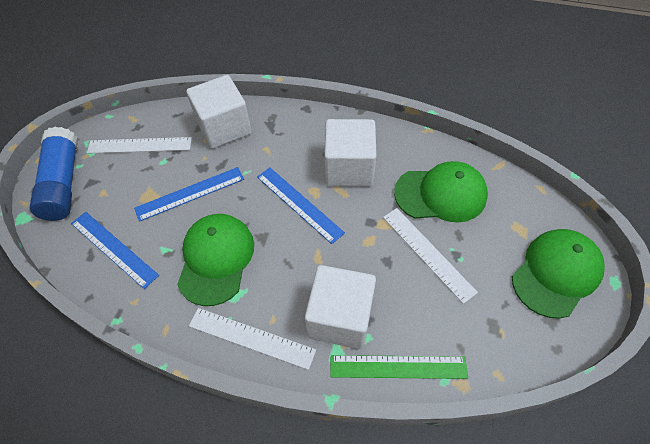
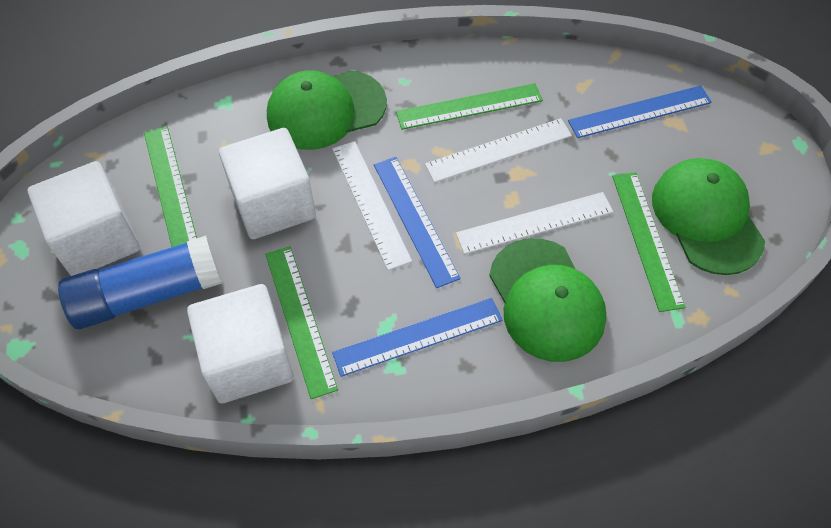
green ruler: 1 -> 4

